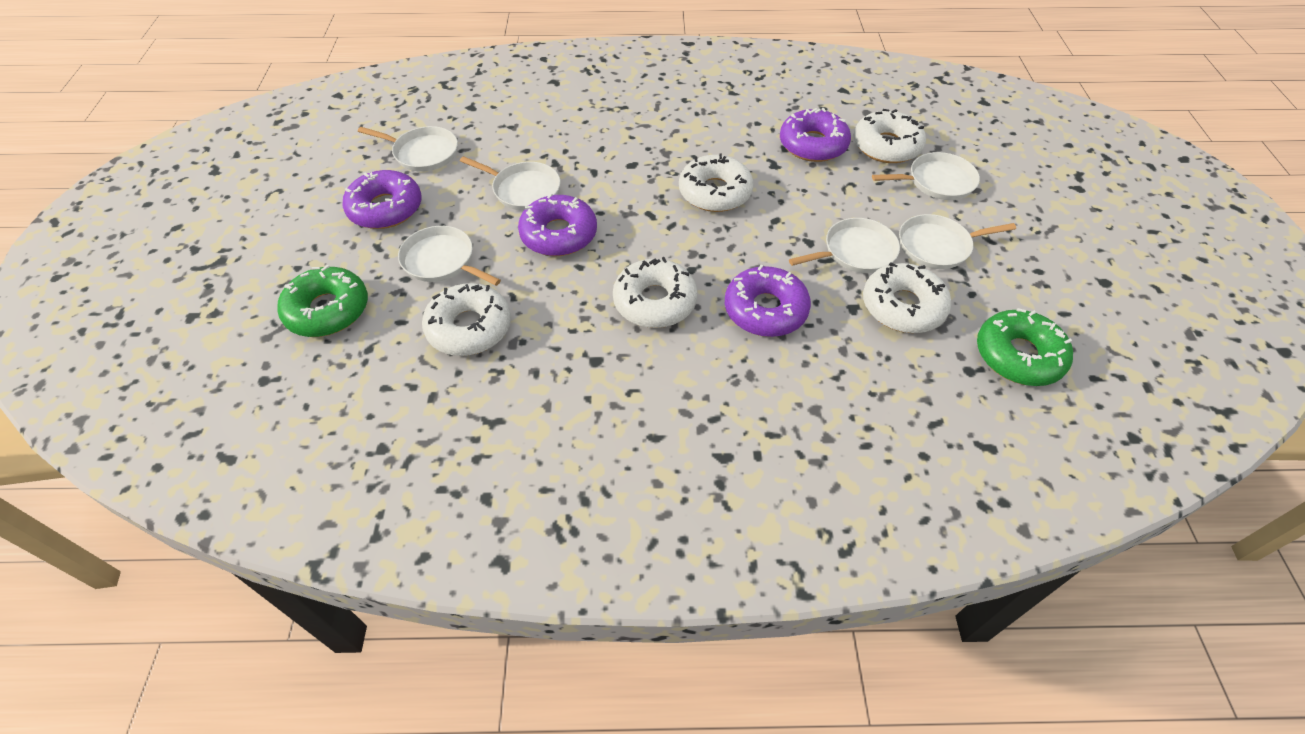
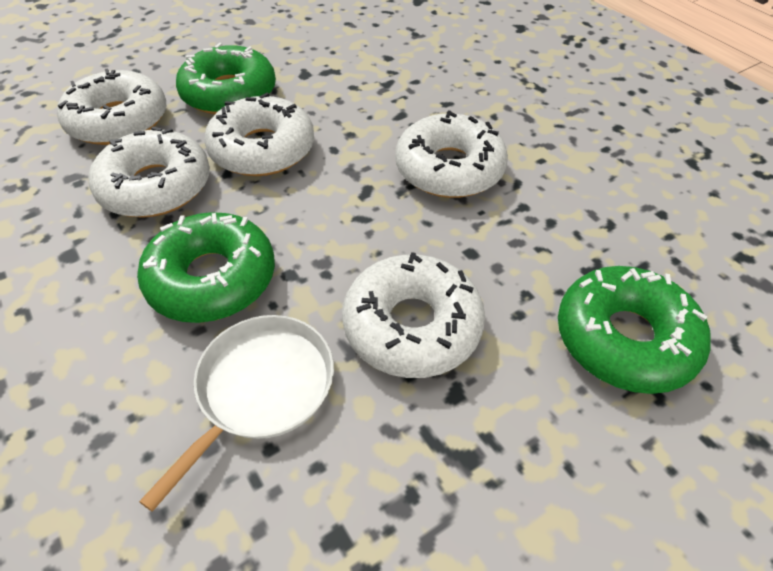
green donut: 2 -> 3
purple donut: 4 -> 0
white pan: 6 -> 1

